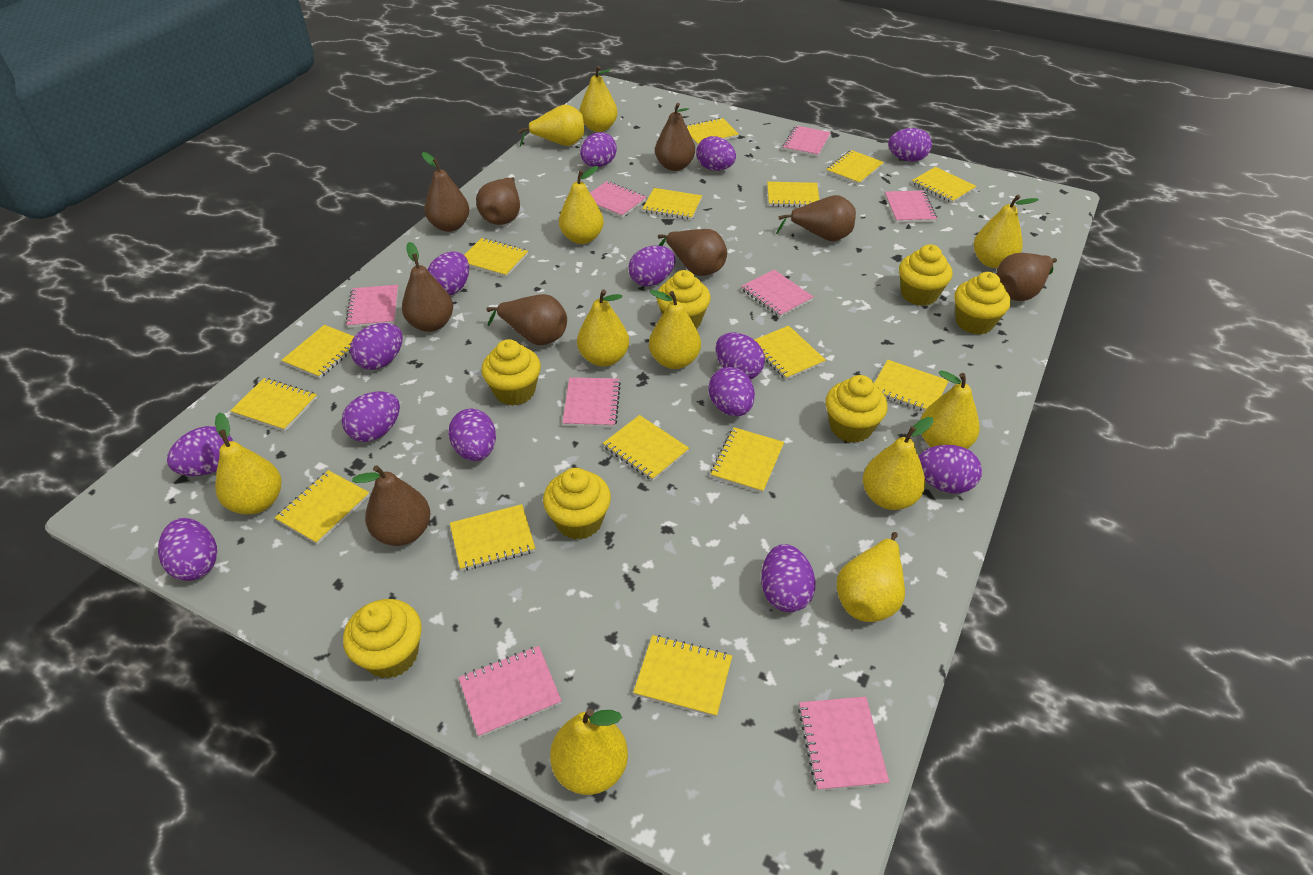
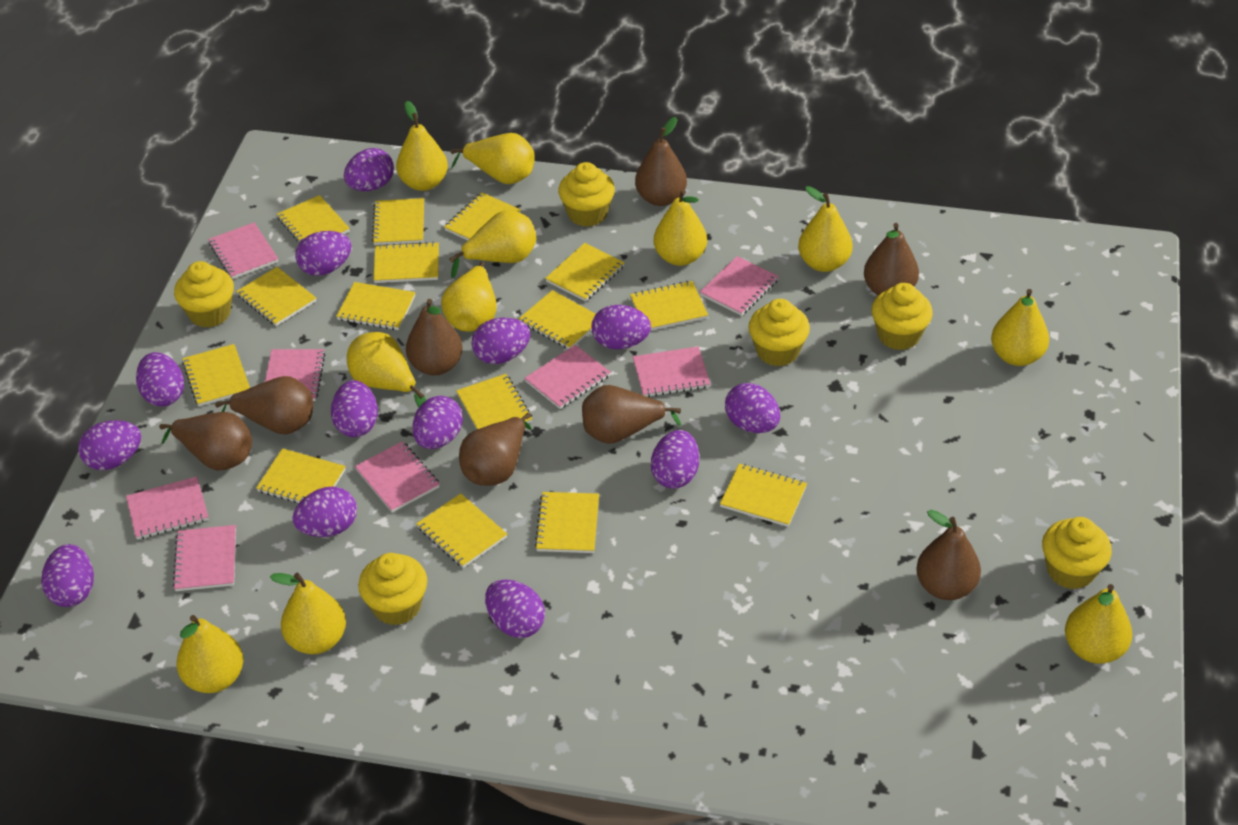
brown pear: 9 -> 8
purple egg: 14 -> 13
yellow cupcake: 7 -> 6

